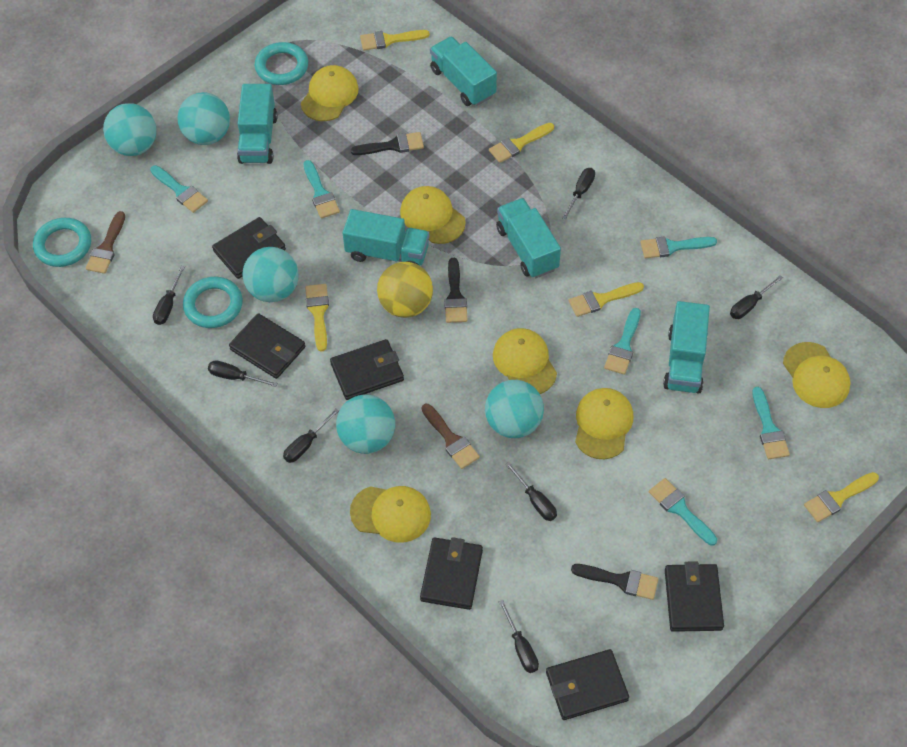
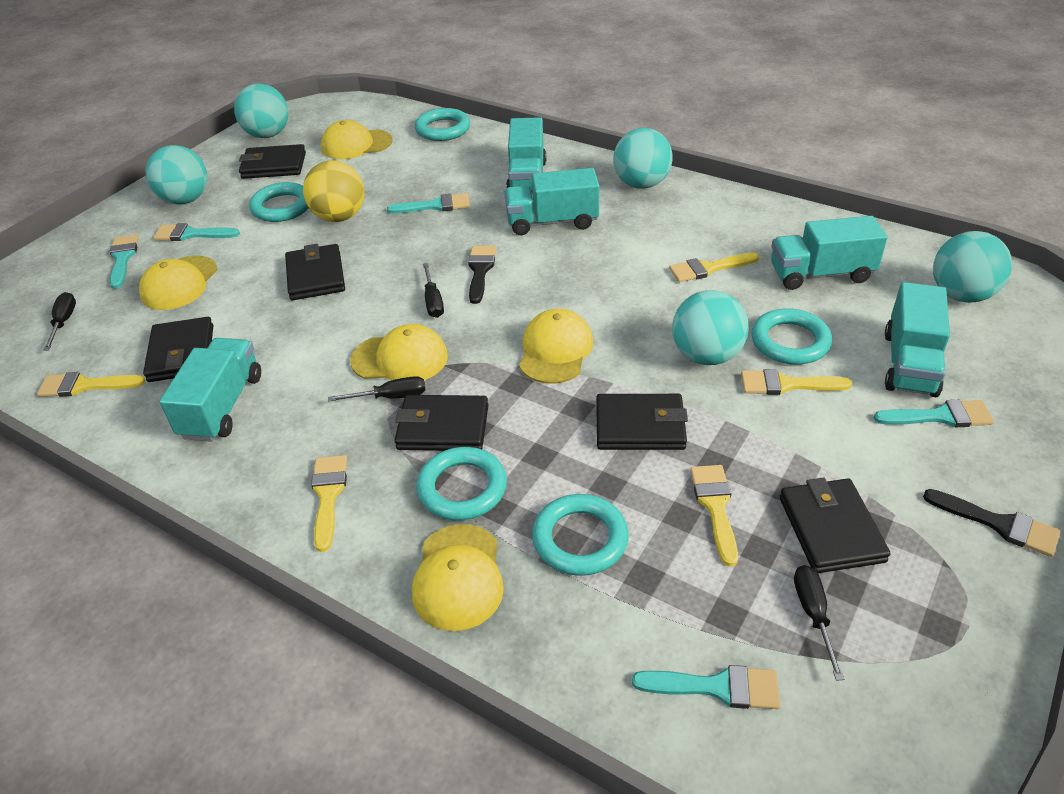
black brush: 3 -> 2
black screwdriver: 7 -> 4
brown brush: 2 -> 0
turquoise brush: 6 -> 5
turquoise ring: 3 -> 5
yellow cap: 6 -> 5

